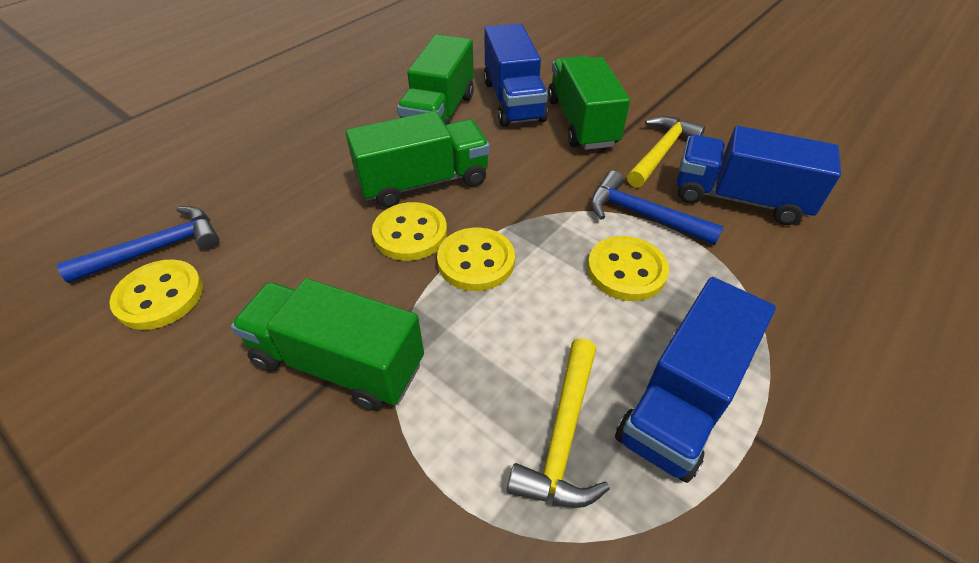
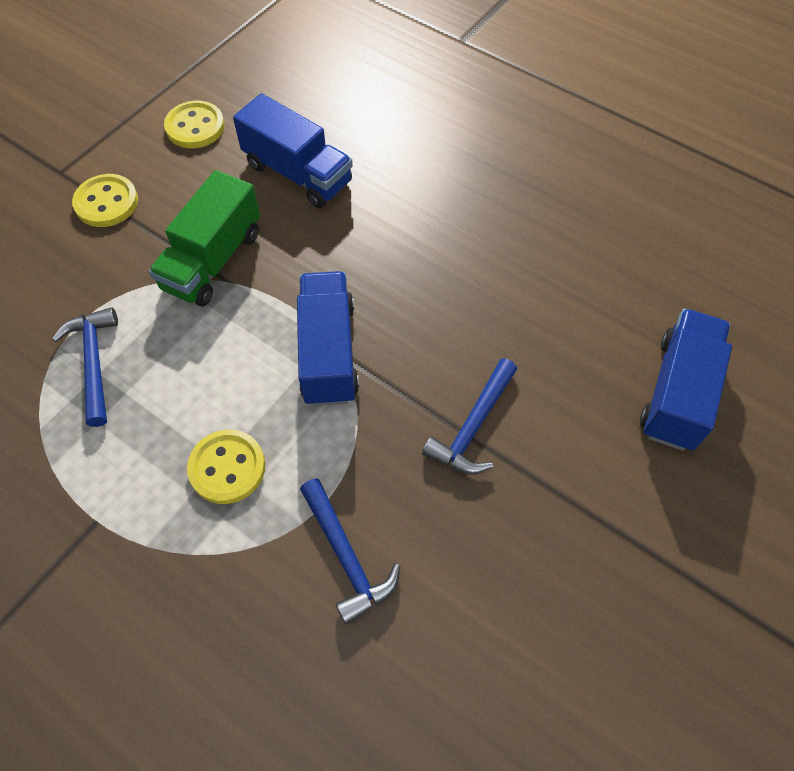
blue hammer: 2 -> 3
green truck: 4 -> 1
yellow button: 4 -> 3
yellow hammer: 2 -> 0

